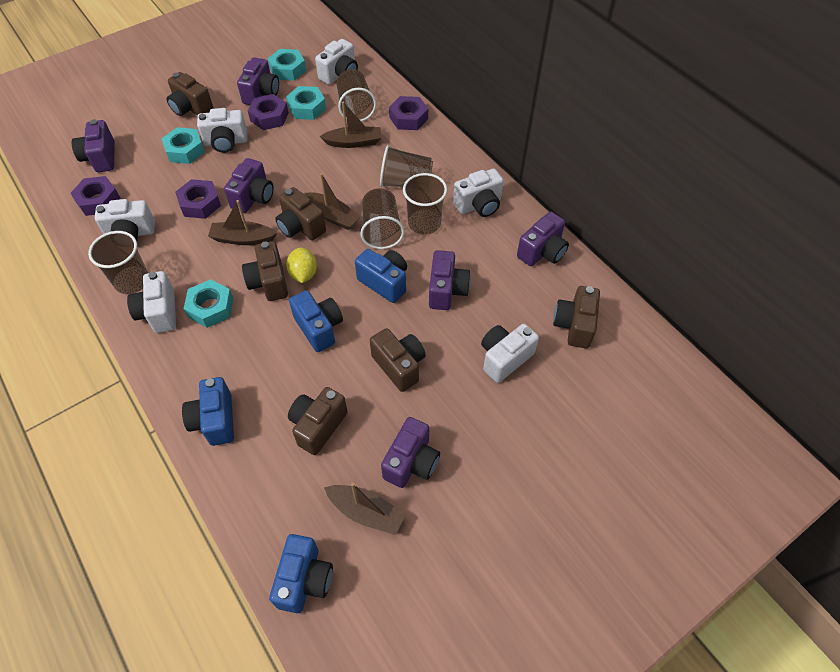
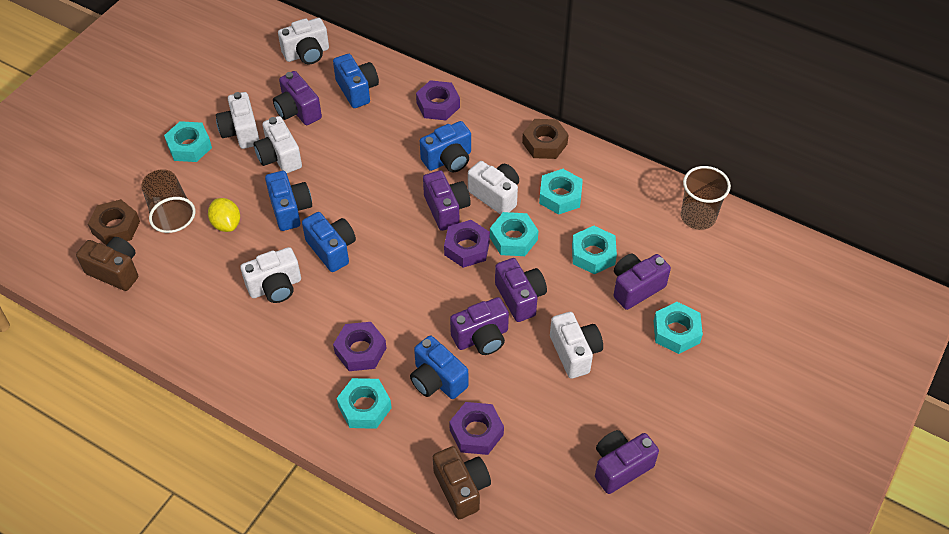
blue camera: 4 -> 5
brown boat: 4 -> 0
brown camera: 6 -> 2
brown cup: 5 -> 2
brown nut: 0 -> 2
turquoise nut: 4 -> 6

